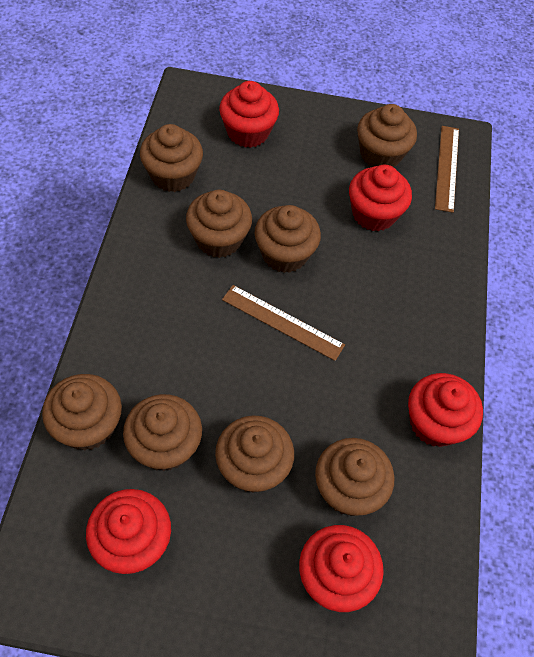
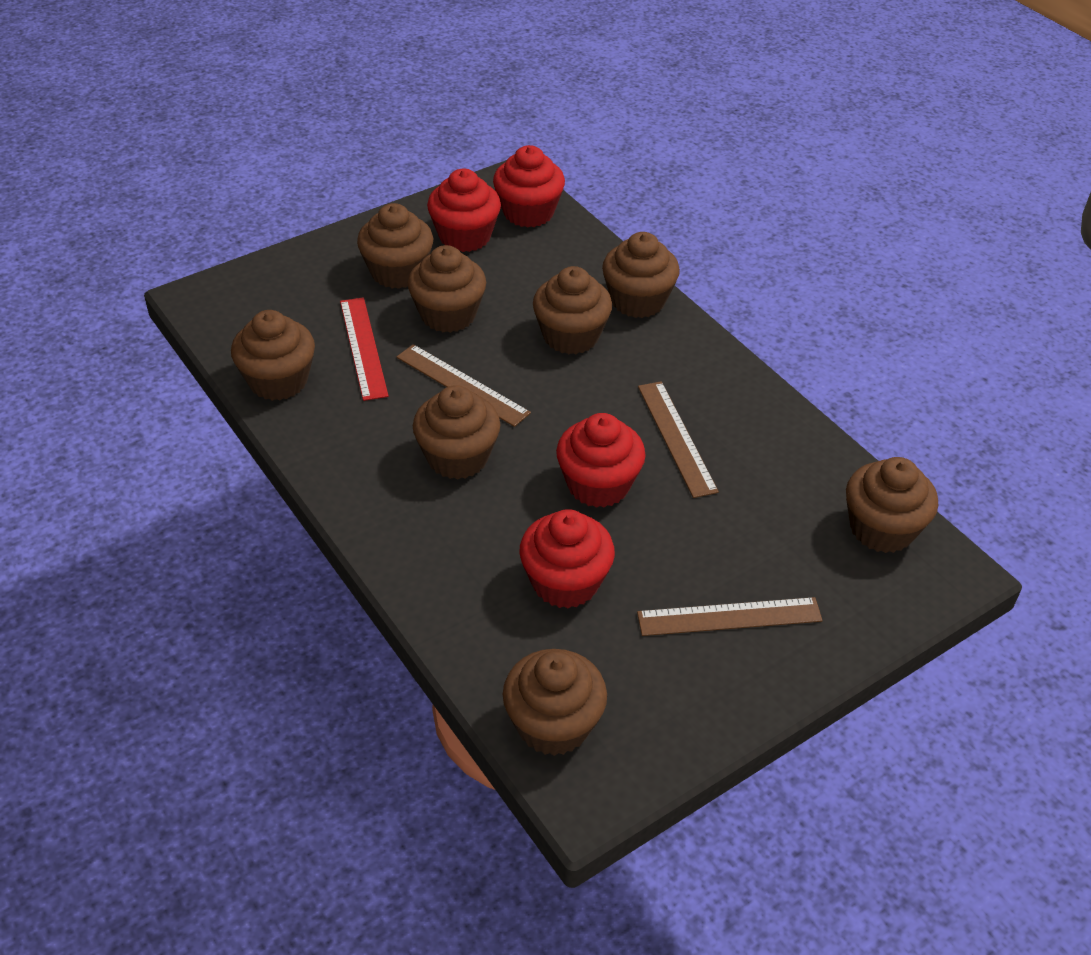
brown ruler: 2 -> 3
red cupcake: 5 -> 4
red ruler: 0 -> 1

